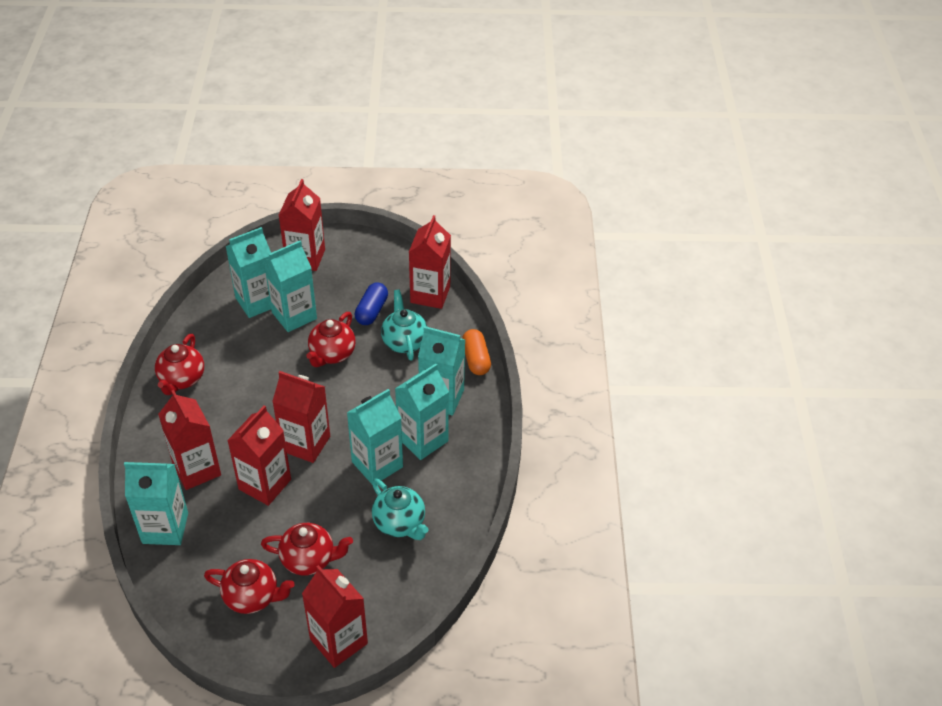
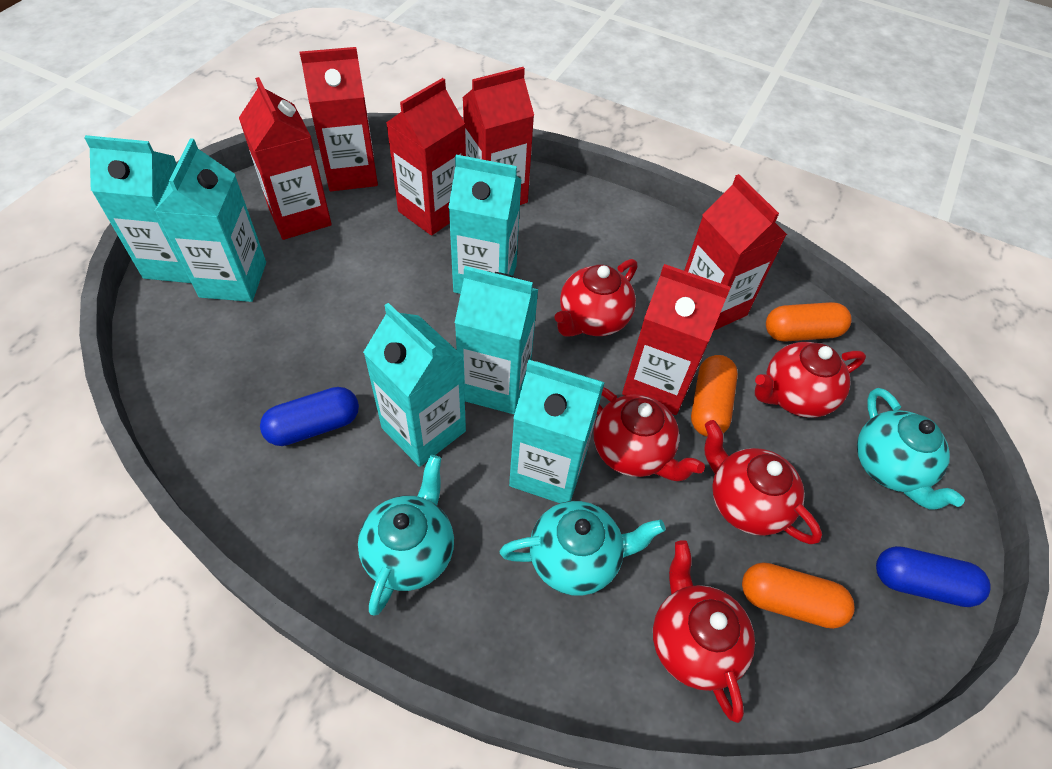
blue capsule: 1 -> 2
orange capsule: 1 -> 3
red teapot: 4 -> 5
turquoise teapot: 2 -> 3

